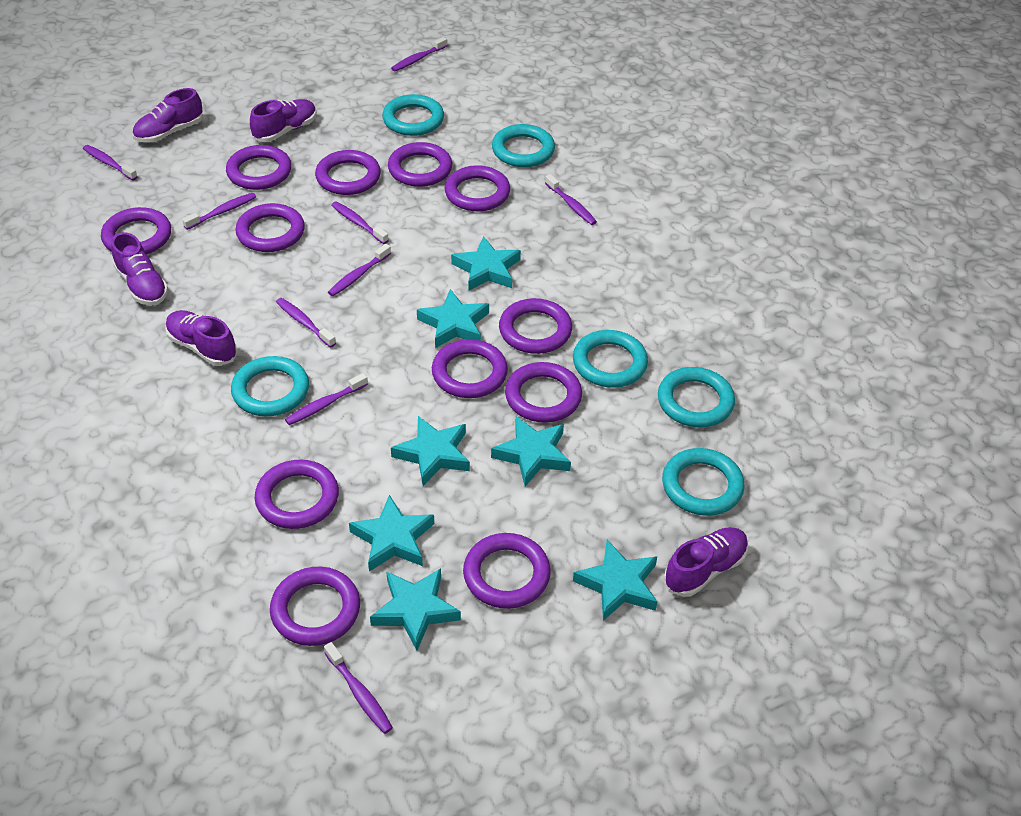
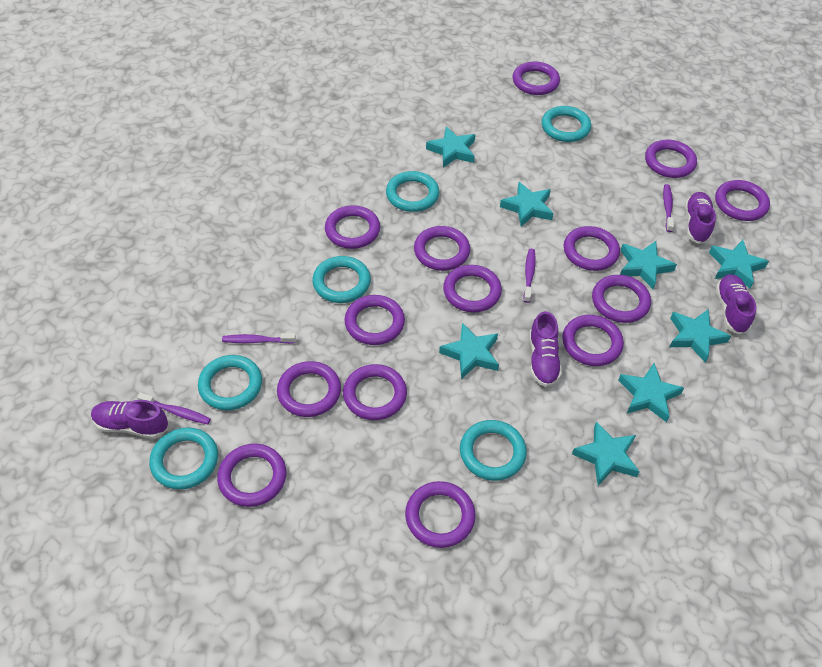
purple ring: 12 -> 14
purple shoe: 5 -> 4
purple toothbrush: 9 -> 4
turquoise star: 7 -> 8

